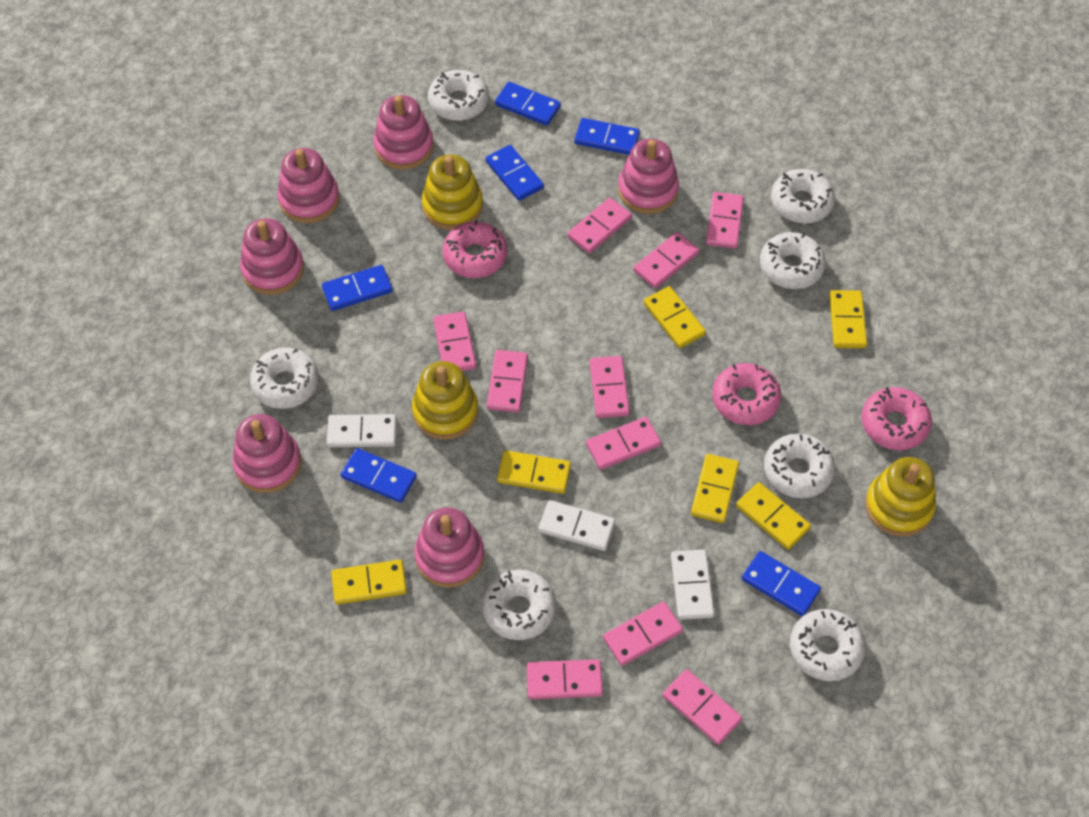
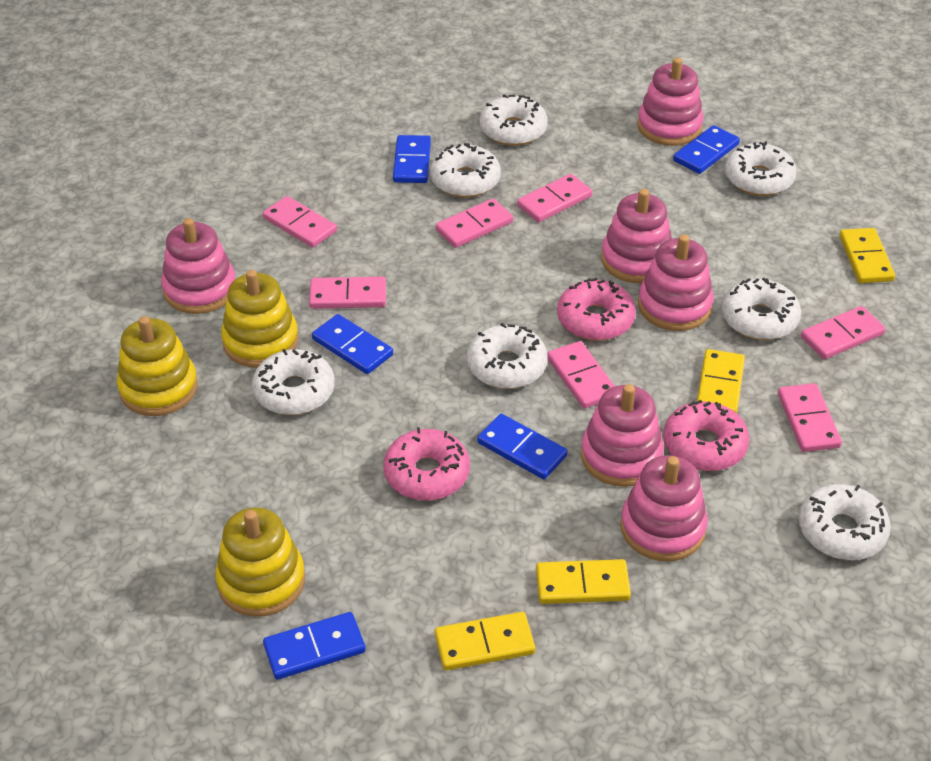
blue domino: 6 -> 5
pink domino: 10 -> 7
white domino: 3 -> 0
yellow domino: 6 -> 4

